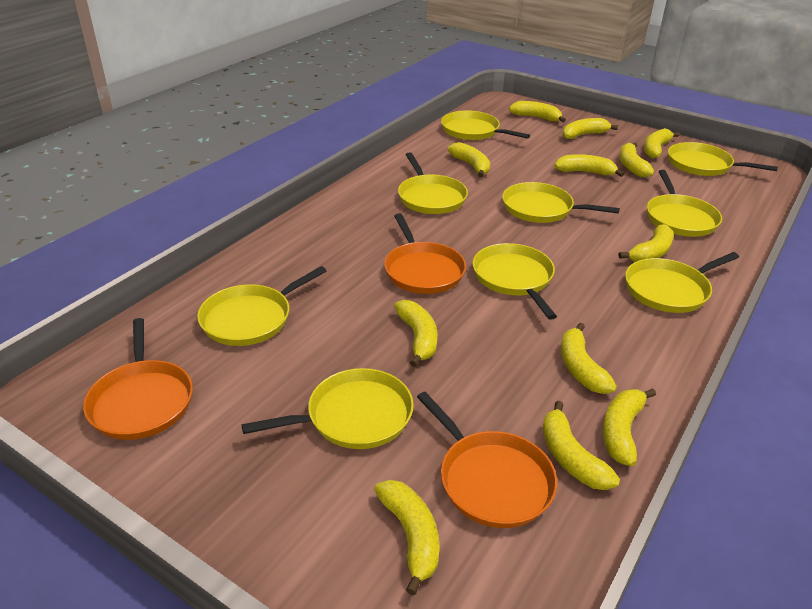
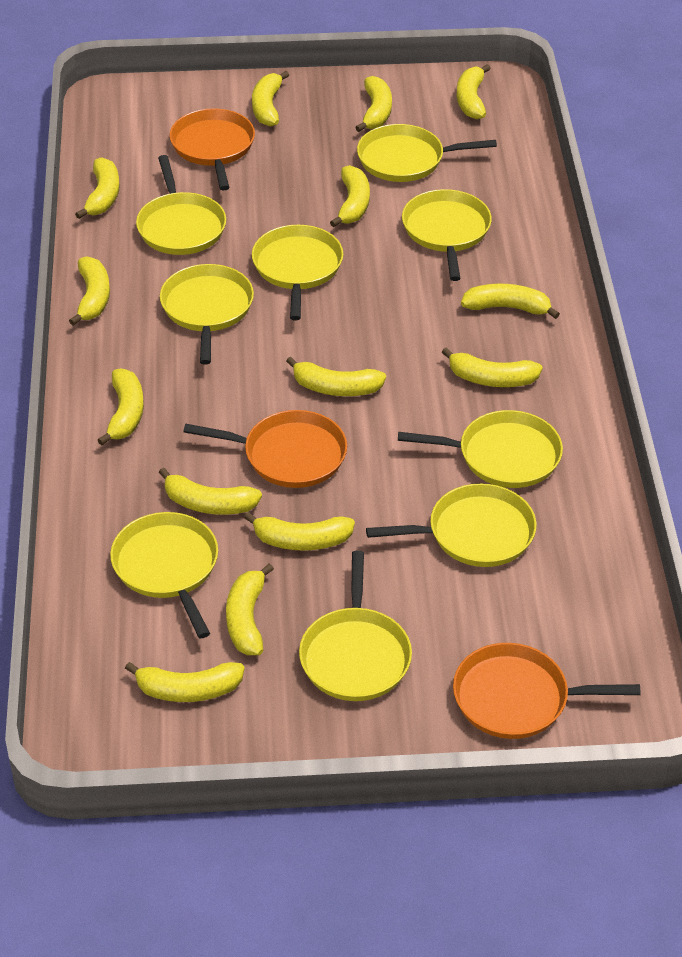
yellow banana: 12 -> 14

